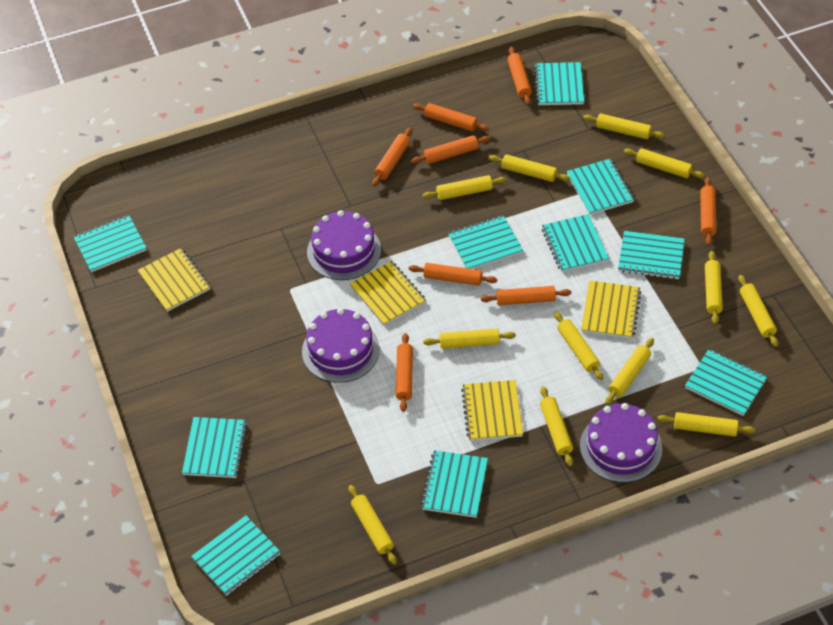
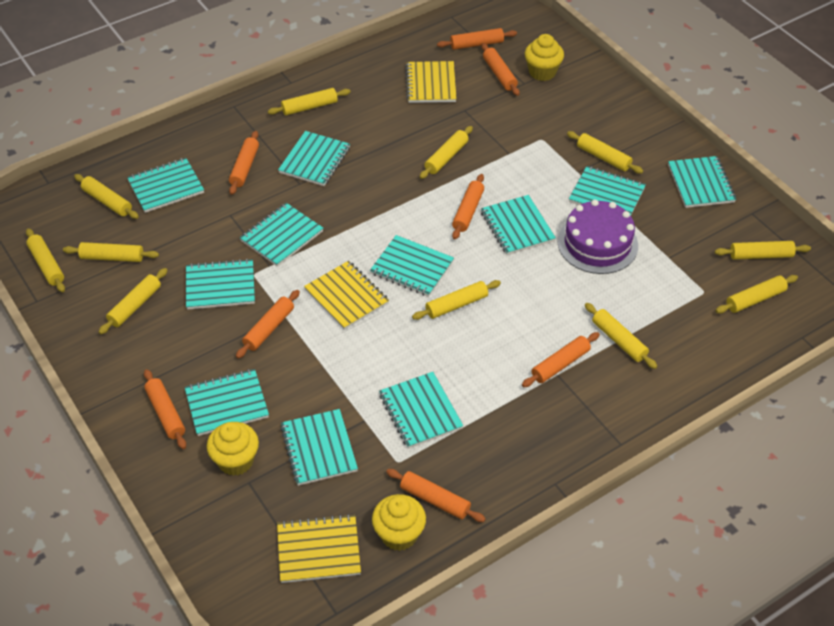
purple cake: 3 -> 1
turquoise notebook: 10 -> 11
yellow cupcake: 0 -> 3
yellow notebook: 4 -> 3
yellow rolling pin: 12 -> 11

